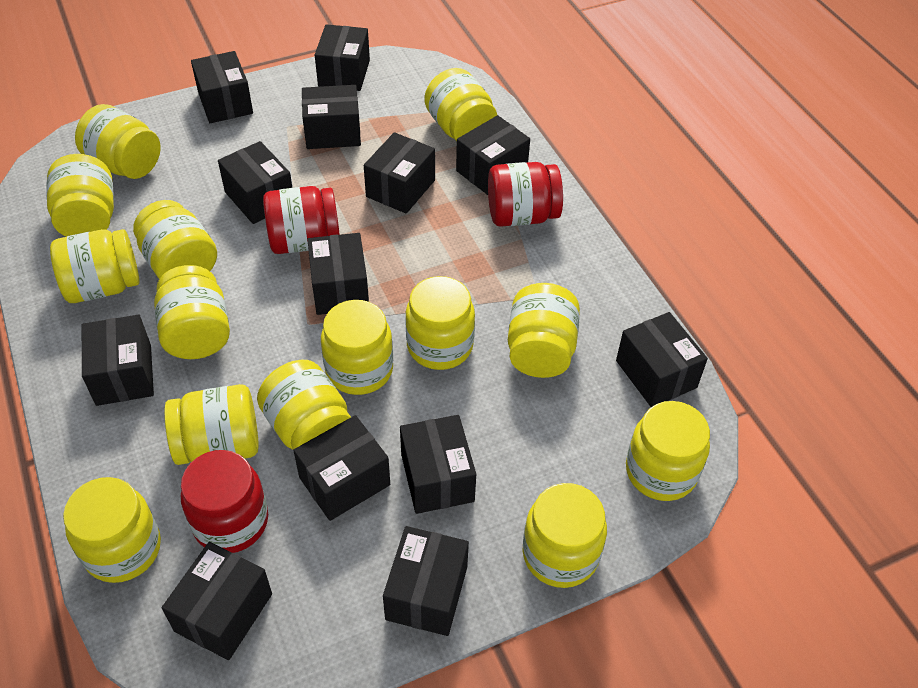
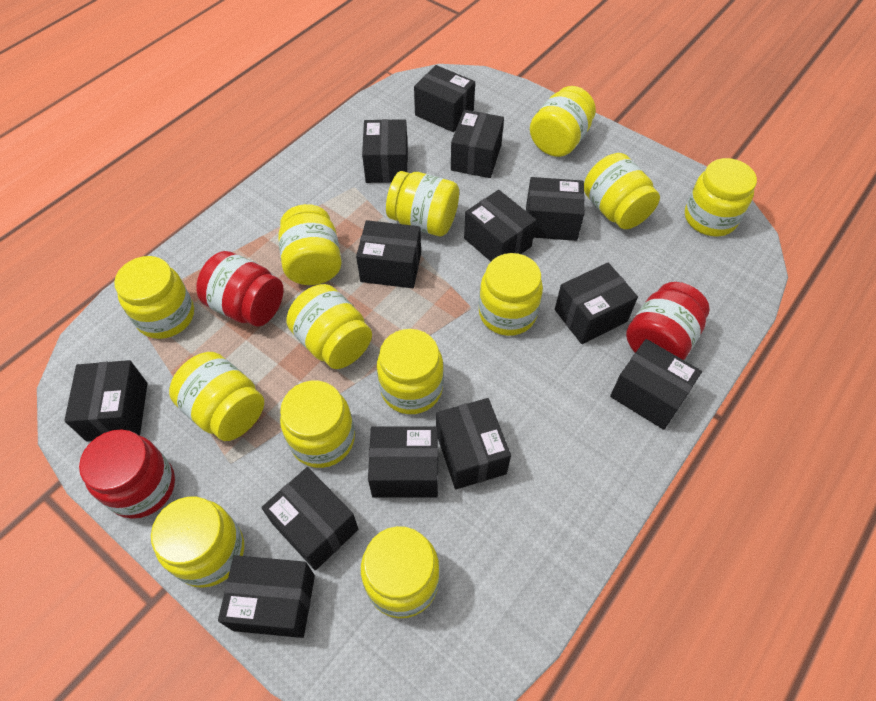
yellow jar: 14 -> 13

